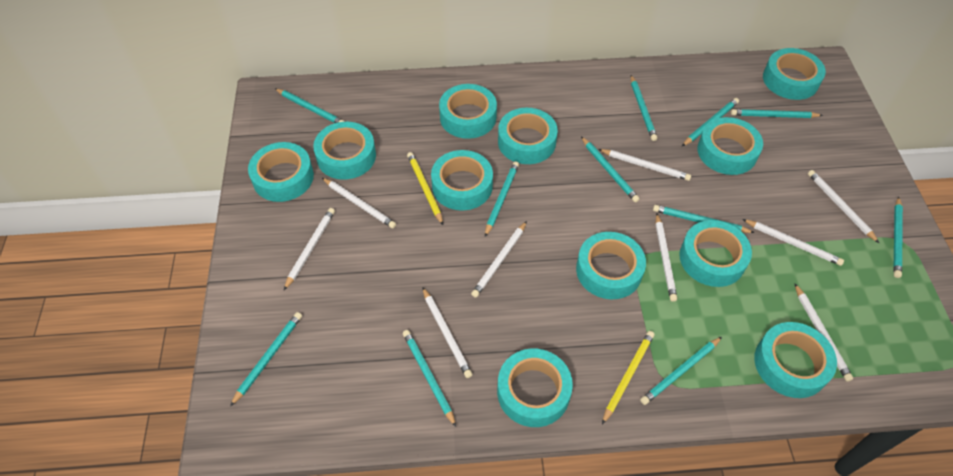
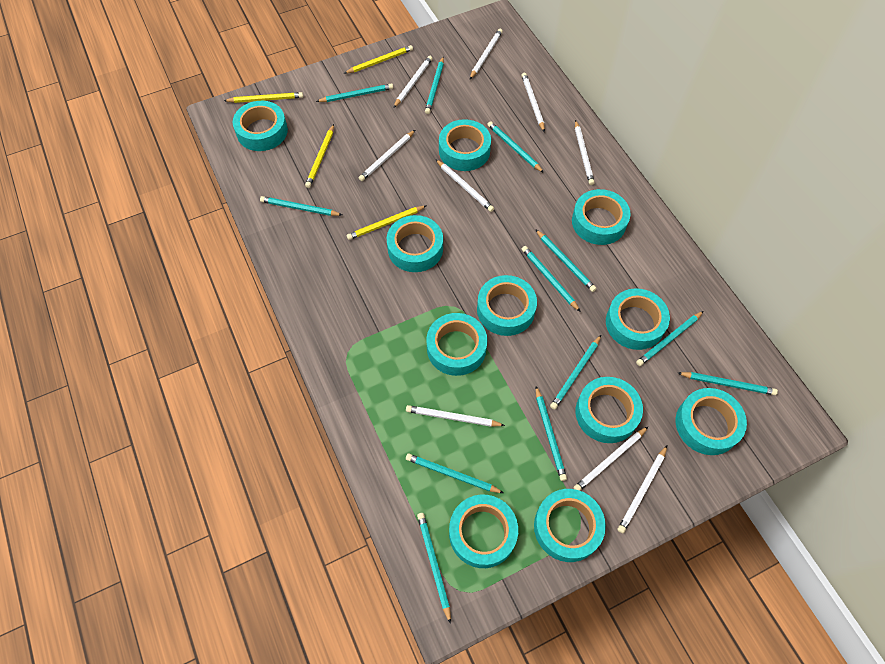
turquoise pencil: 11 -> 12
yellow pencil: 2 -> 4

